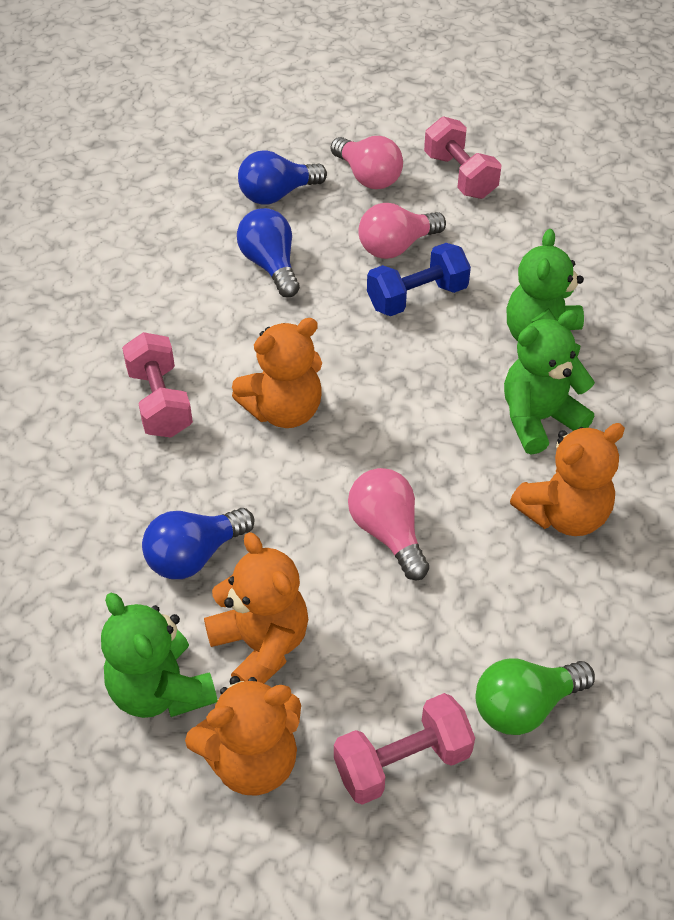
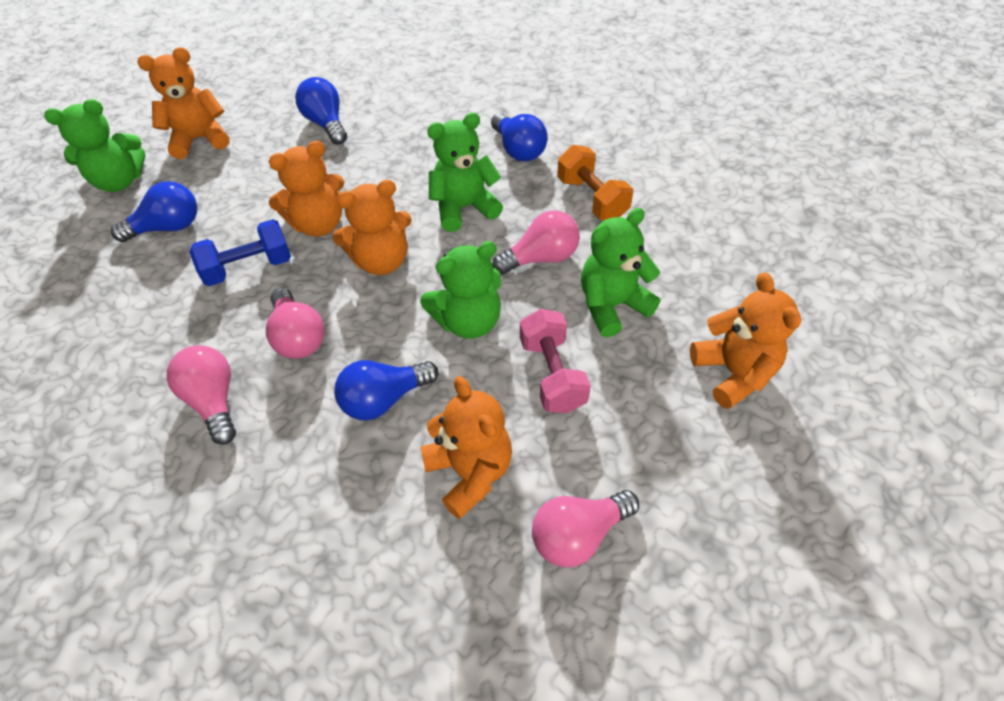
blue light bulb: 3 -> 4
green light bulb: 1 -> 0
green teddy bear: 3 -> 4
orange dumbbell: 0 -> 1
orange teddy bear: 4 -> 5
pink dumbbell: 3 -> 1
pink light bulb: 3 -> 4

